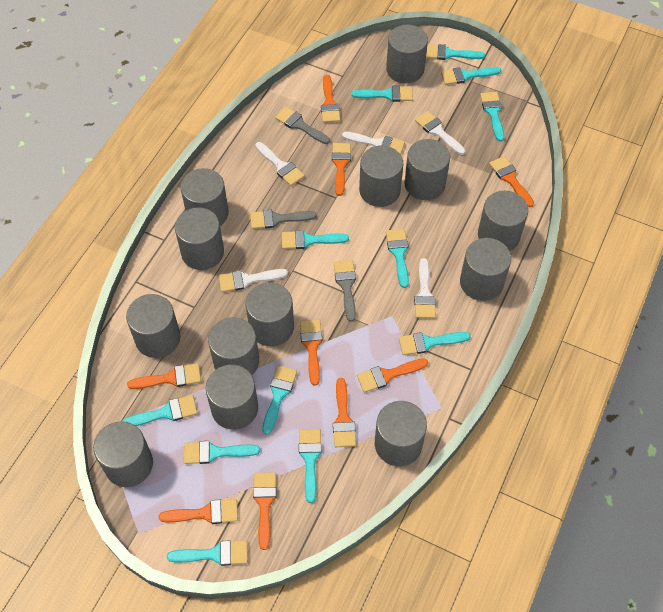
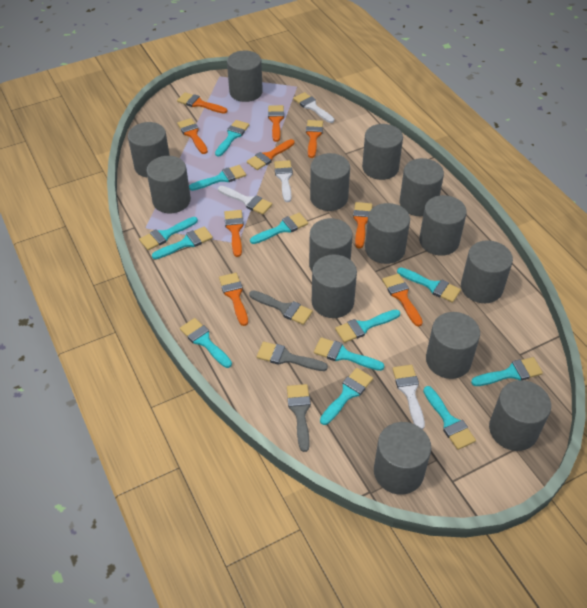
grey cylinder: 13 -> 14
white brush: 5 -> 4

